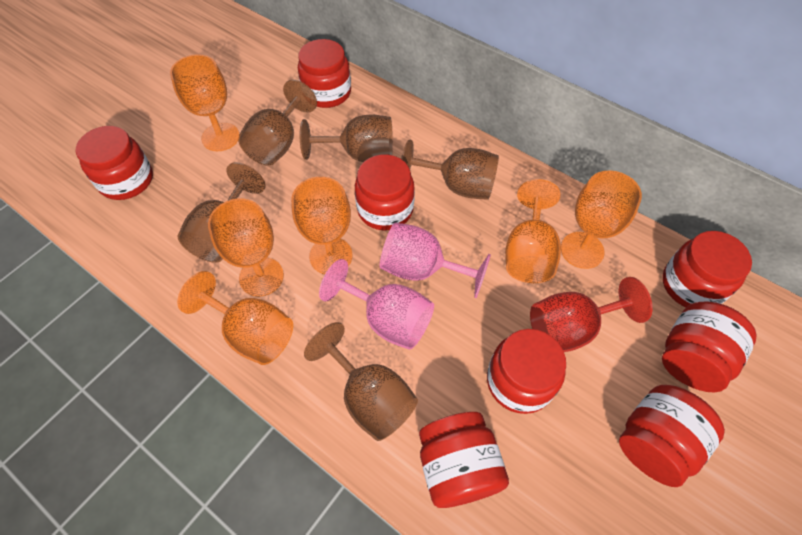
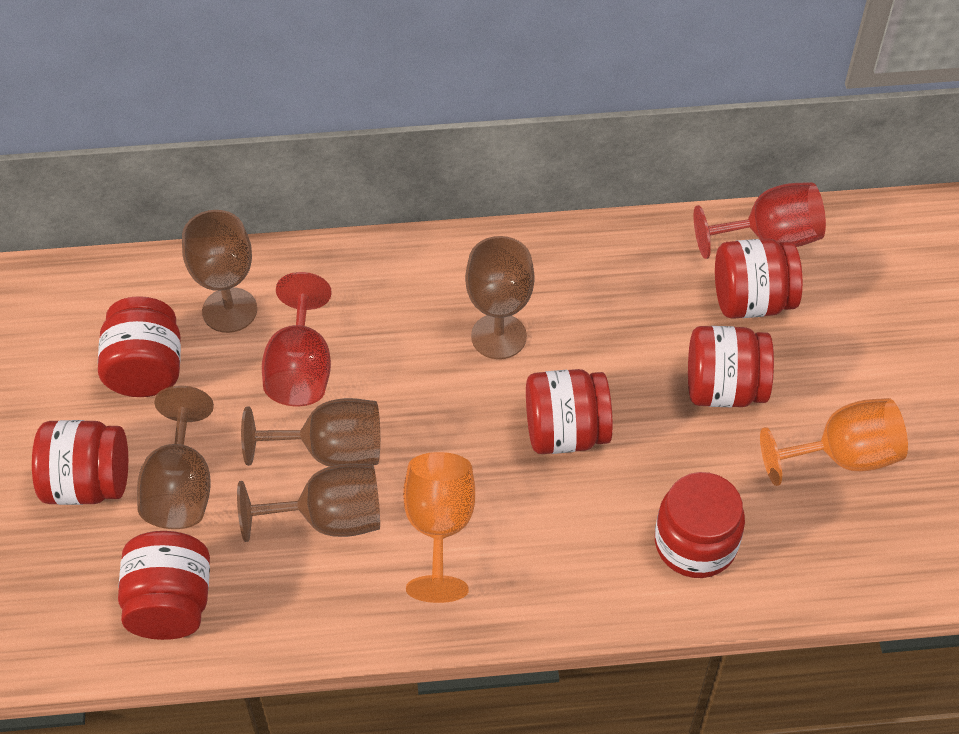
orange goblet: 6 -> 2
pink goblet: 2 -> 0
red goblet: 1 -> 2
red jar: 8 -> 7

